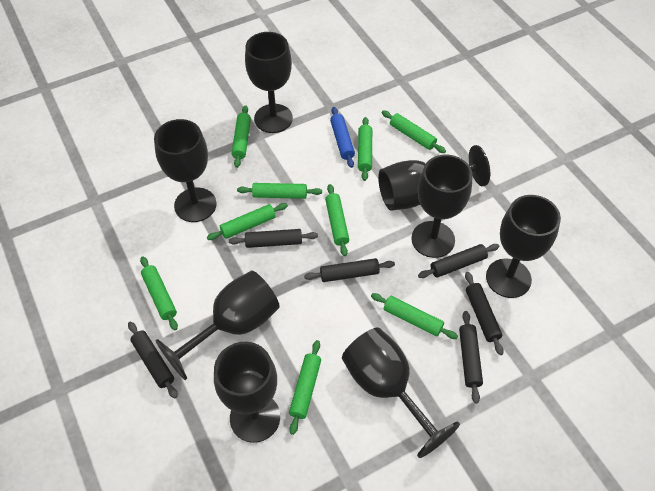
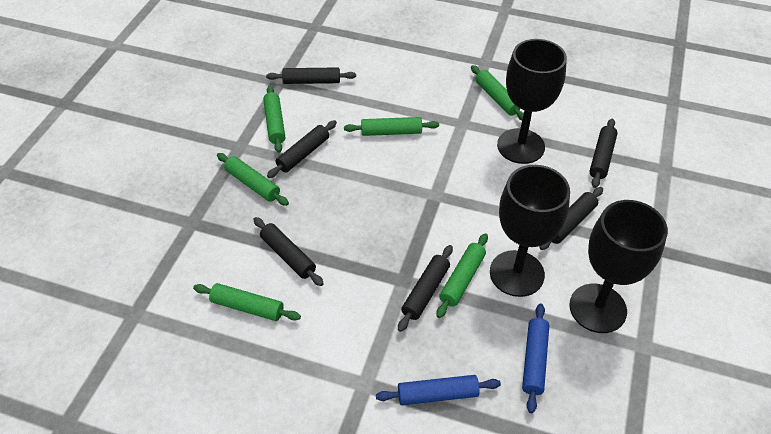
black goblet: 8 -> 3
blue rolling pin: 1 -> 2
green rolling pin: 9 -> 6

